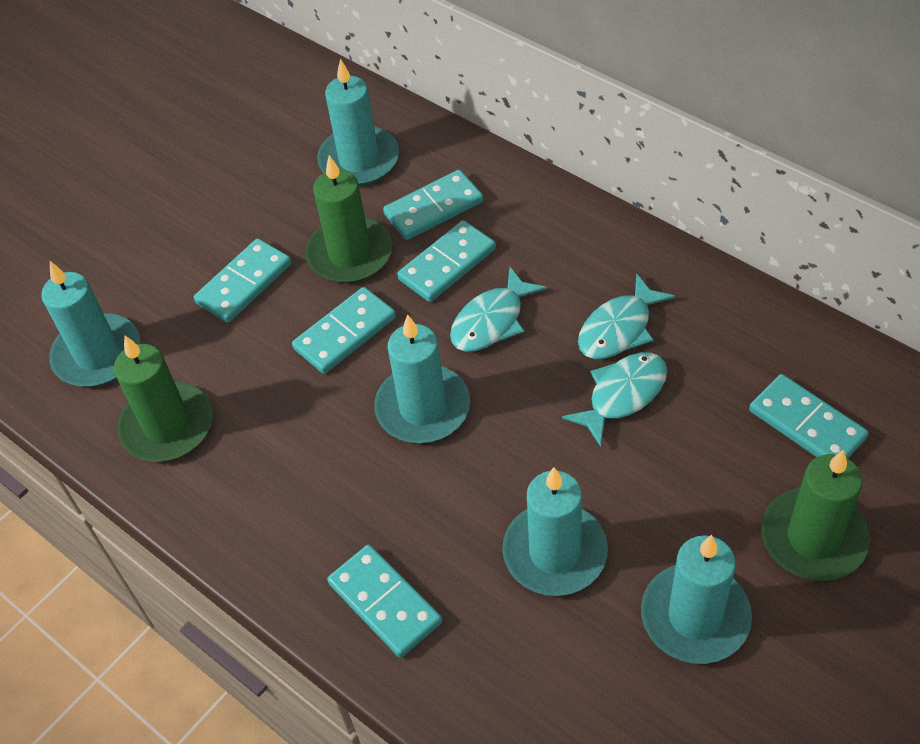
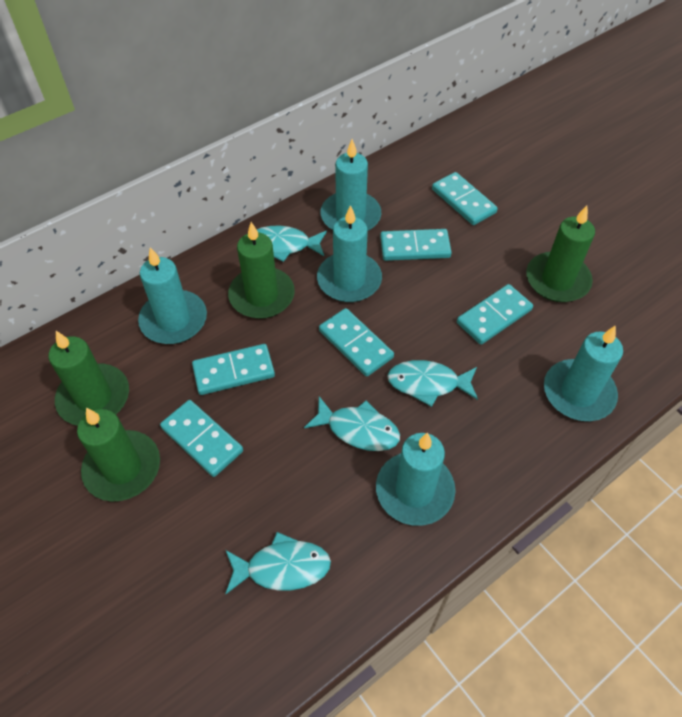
green candle: 3 -> 4
turquoise fish: 3 -> 4

